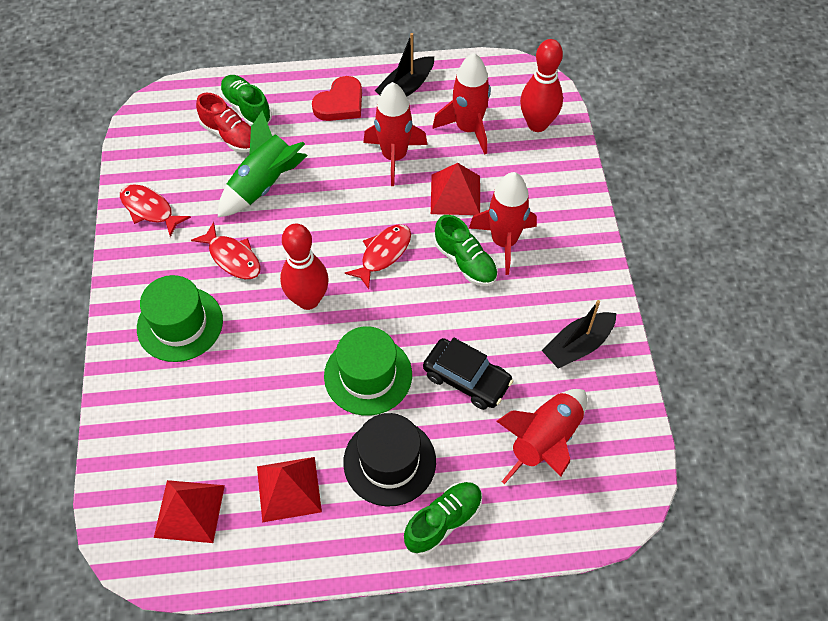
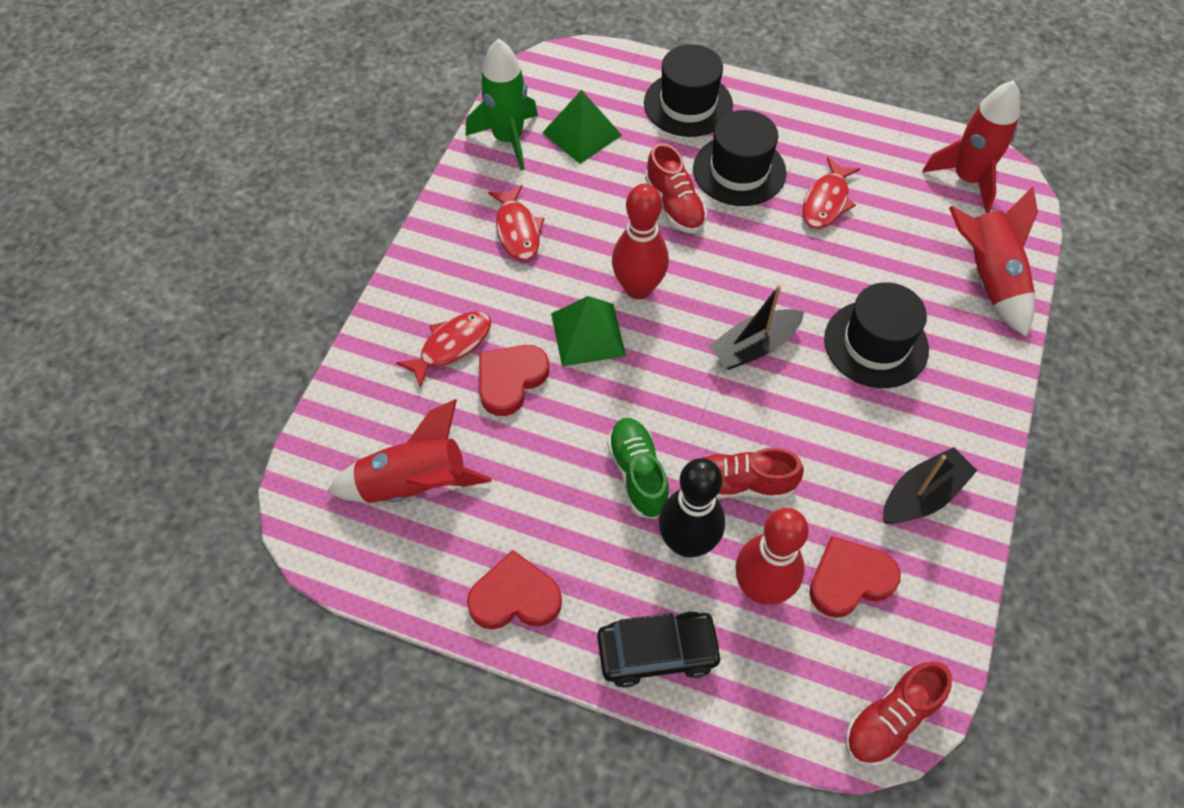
black bowling pin: 0 -> 1
black hat: 1 -> 3
green hat: 2 -> 0
green pyramid: 0 -> 2
green shoe: 3 -> 1
red heart: 1 -> 3
red pyramid: 3 -> 0
red rocket: 4 -> 3
red shoe: 1 -> 3

